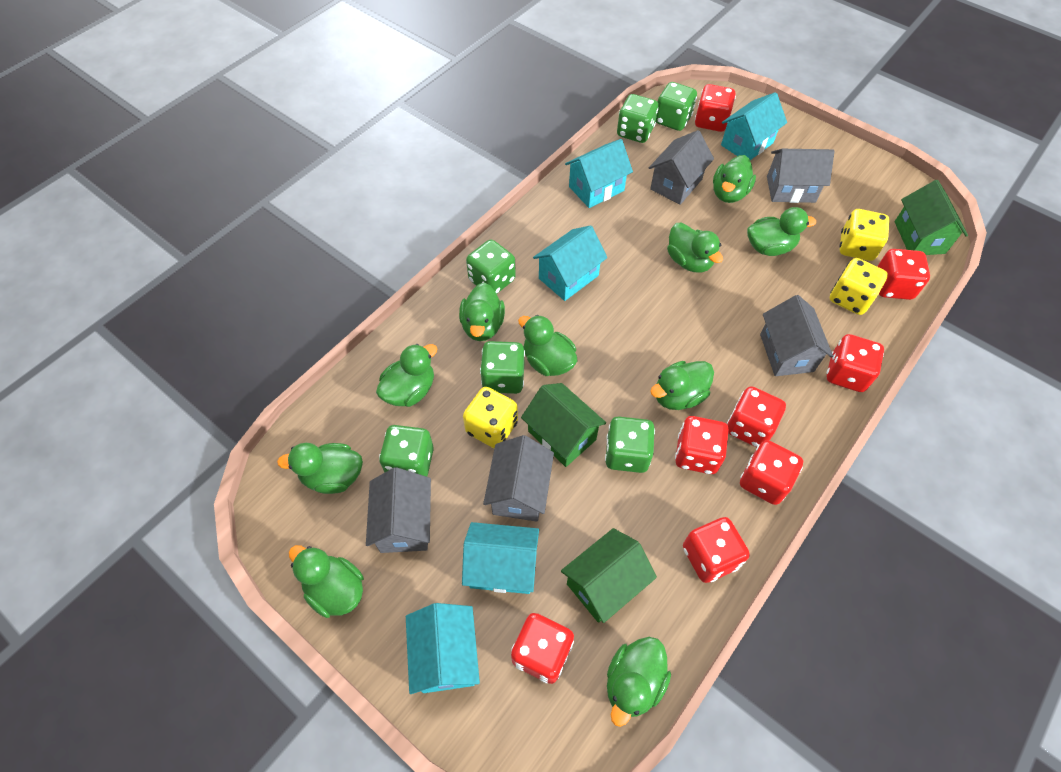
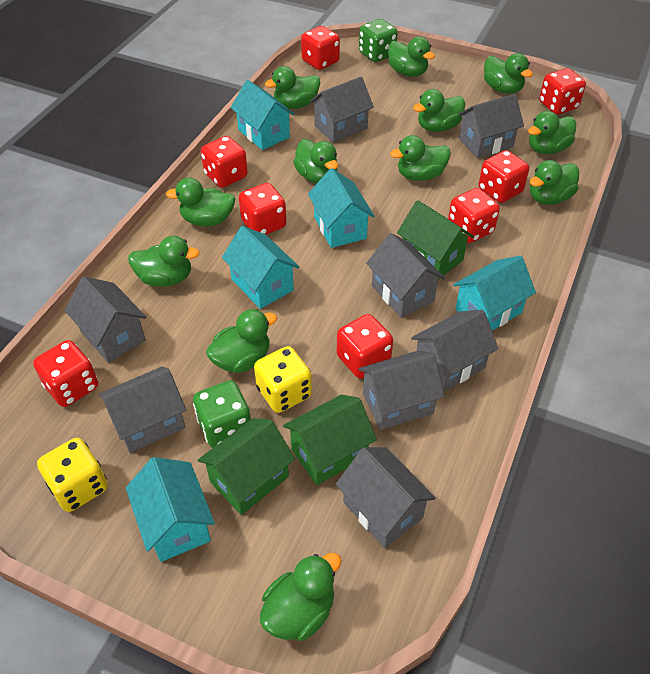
green dice: 6 -> 2
green duck: 10 -> 12
grey house: 5 -> 8
yellow dice: 3 -> 2

